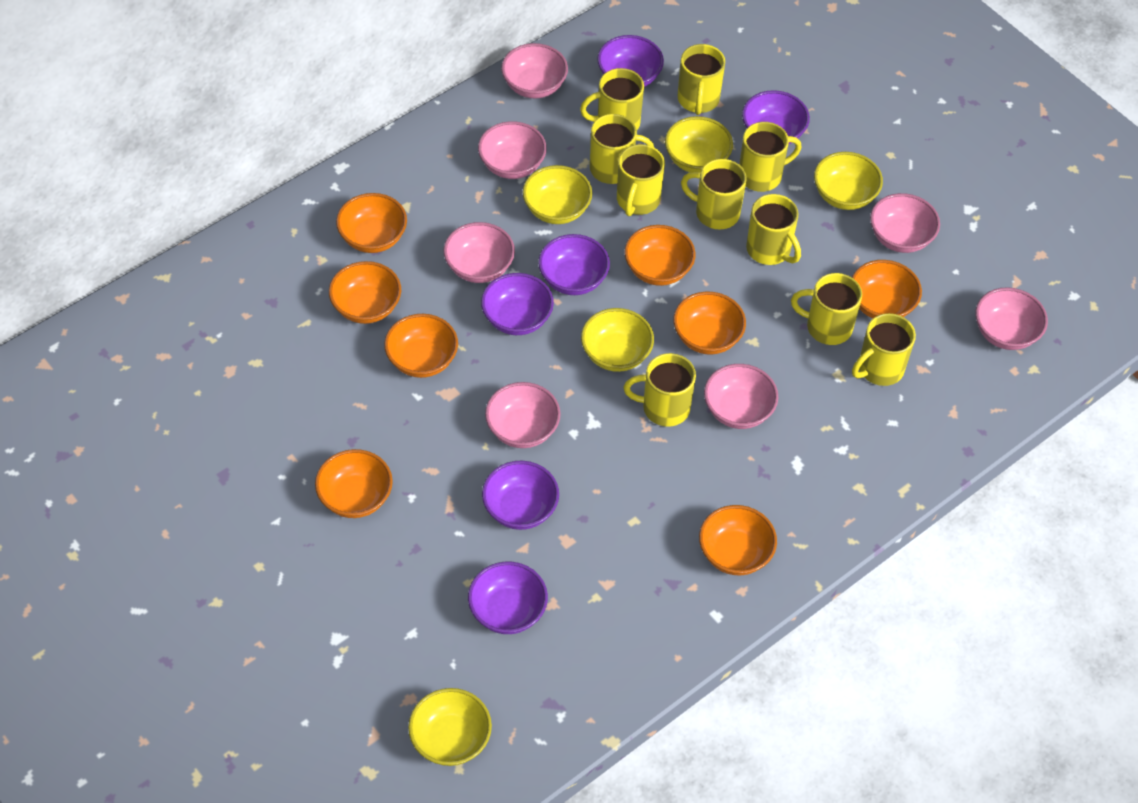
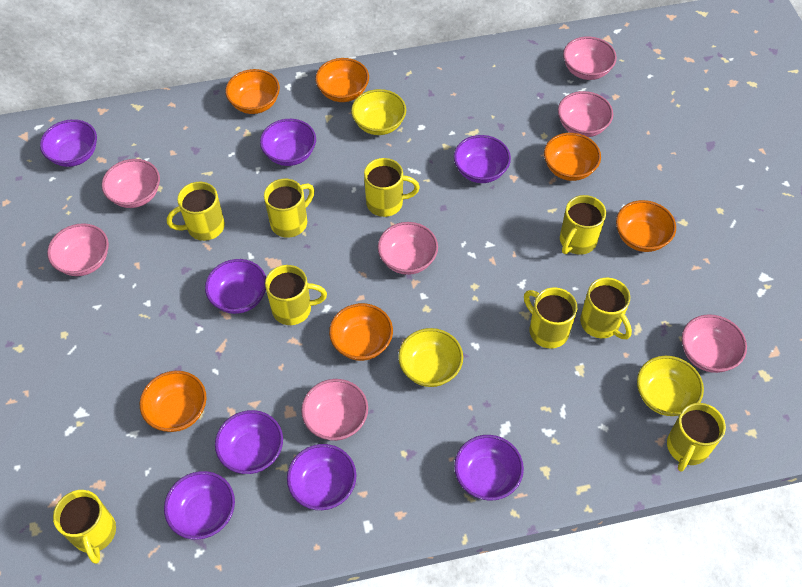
orange bowl: 8 -> 6
purple bowl: 6 -> 8
yellow bowl: 5 -> 3
yellow mug: 10 -> 9

